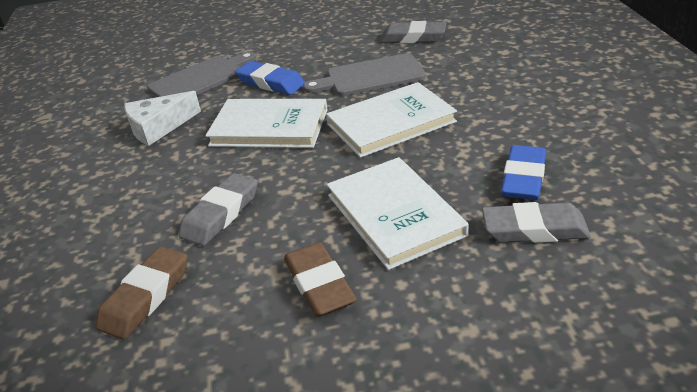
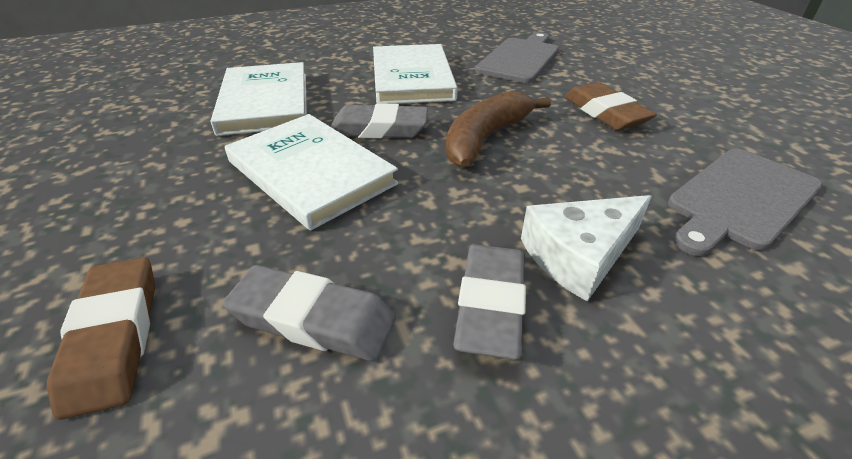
blue eraser: 2 -> 0
brown banana: 0 -> 1

